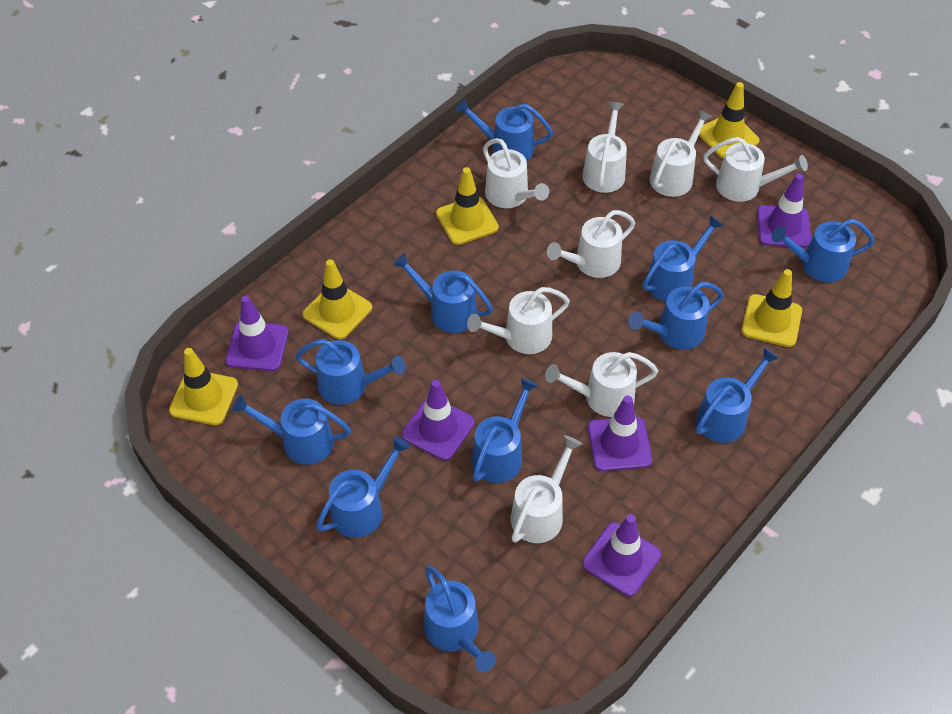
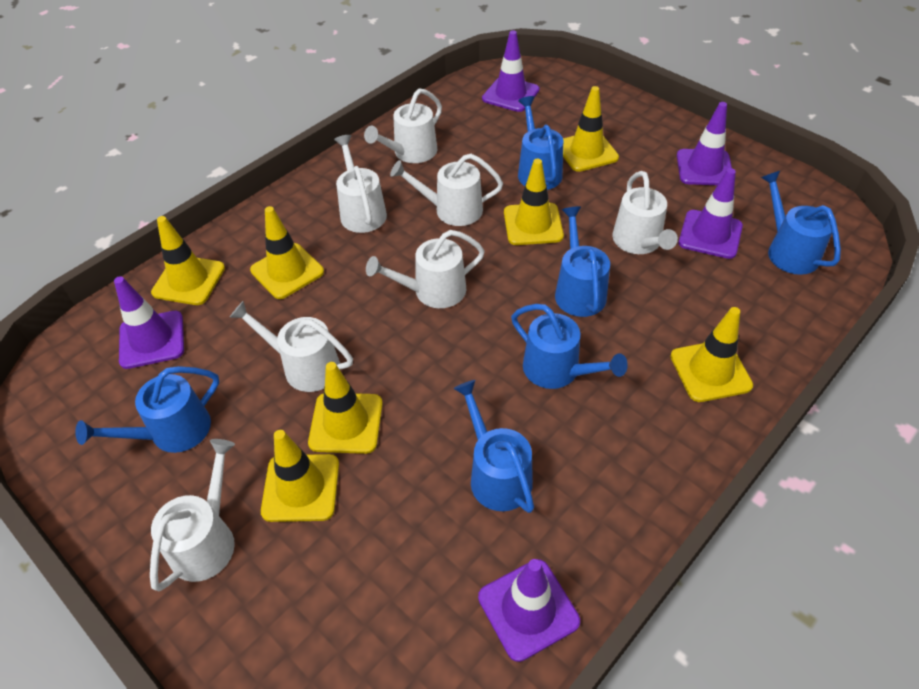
blue watering can: 11 -> 6
white watering can: 8 -> 7
yellow traffic cone: 5 -> 7

